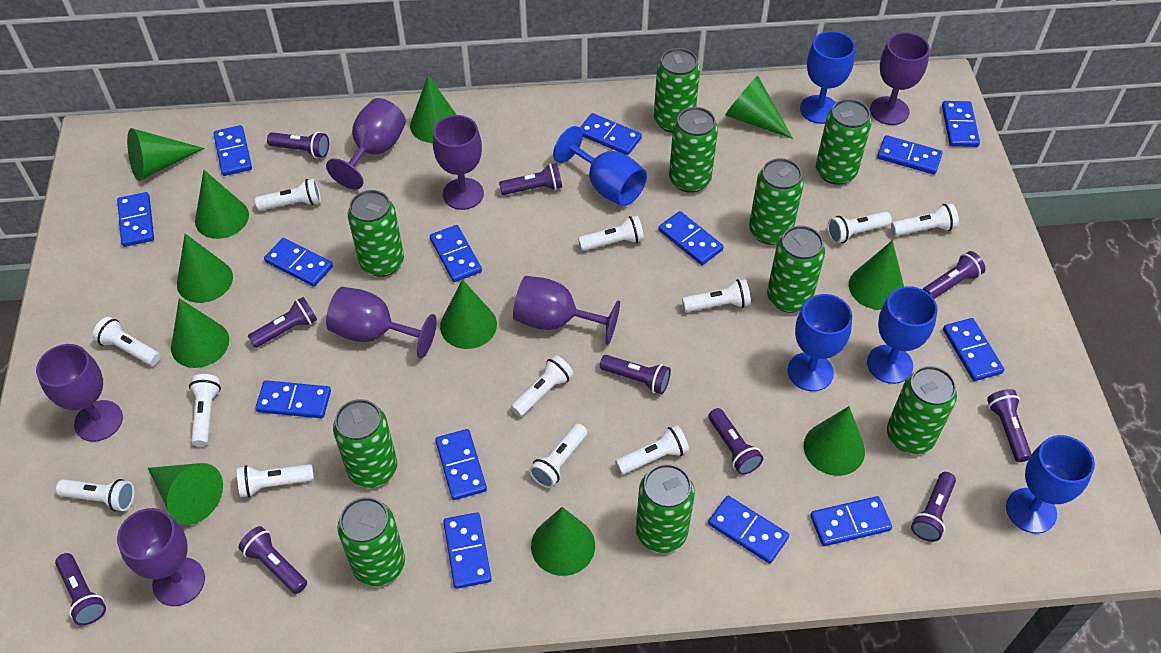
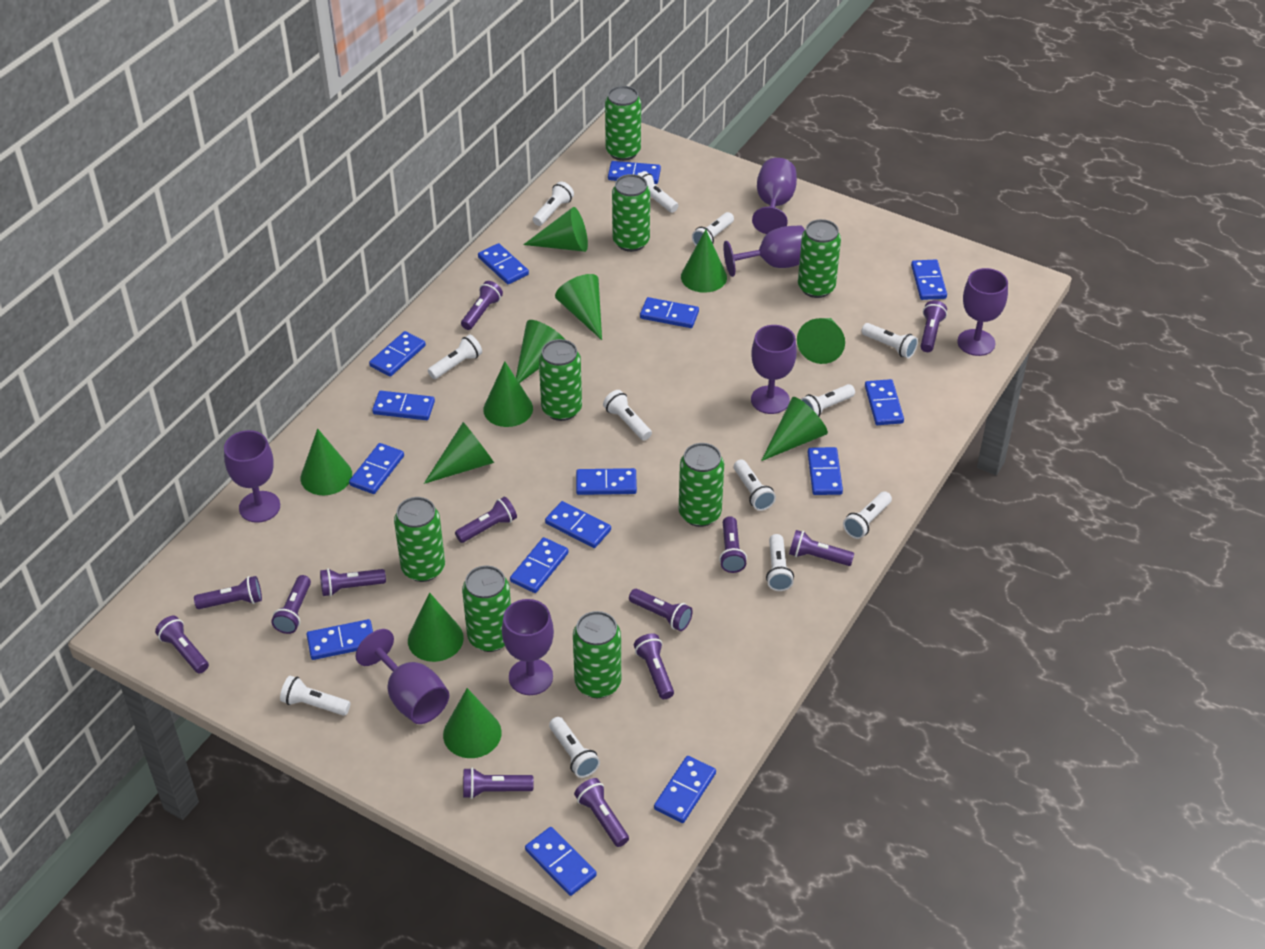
blue domino: 14 -> 15
blue goblet: 5 -> 0
green can: 10 -> 8
purple flashlight: 10 -> 13

